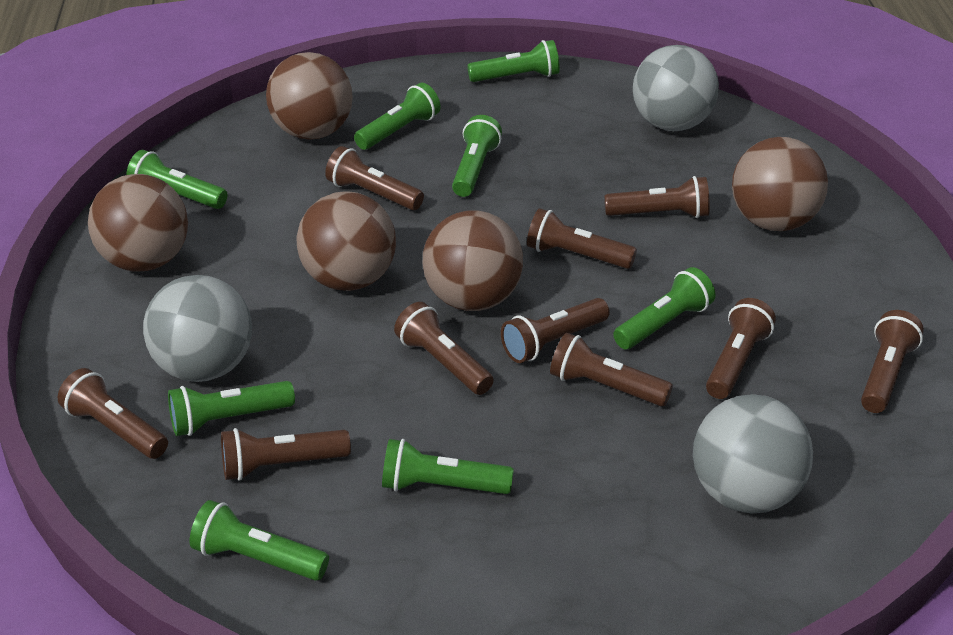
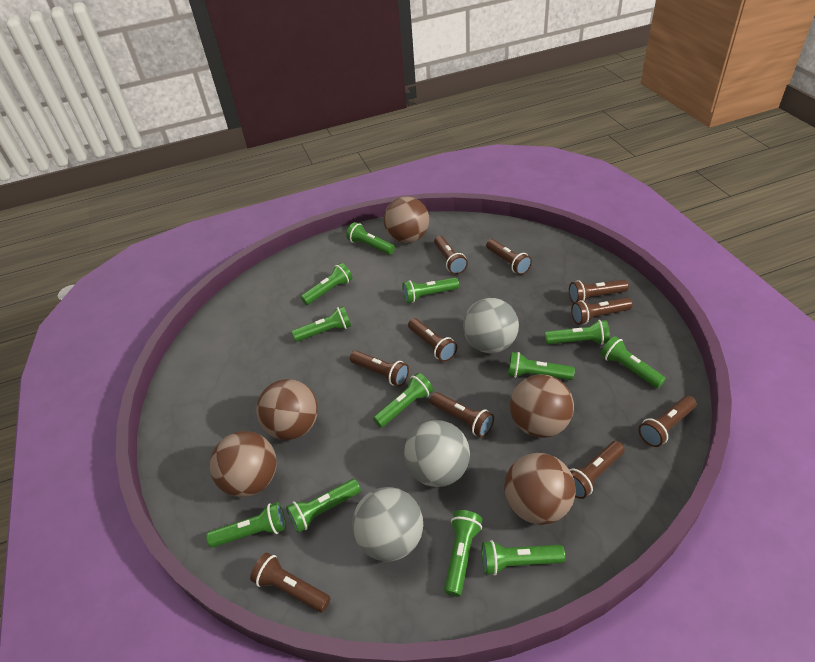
green flashlight: 8 -> 12

